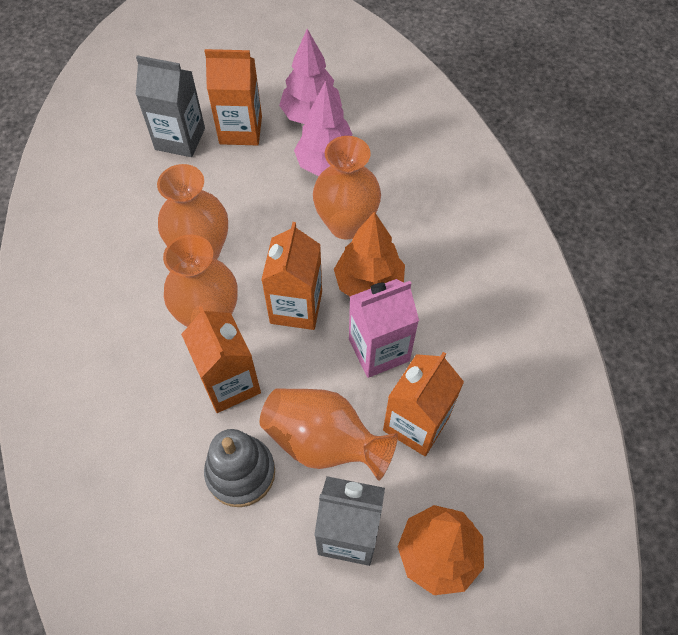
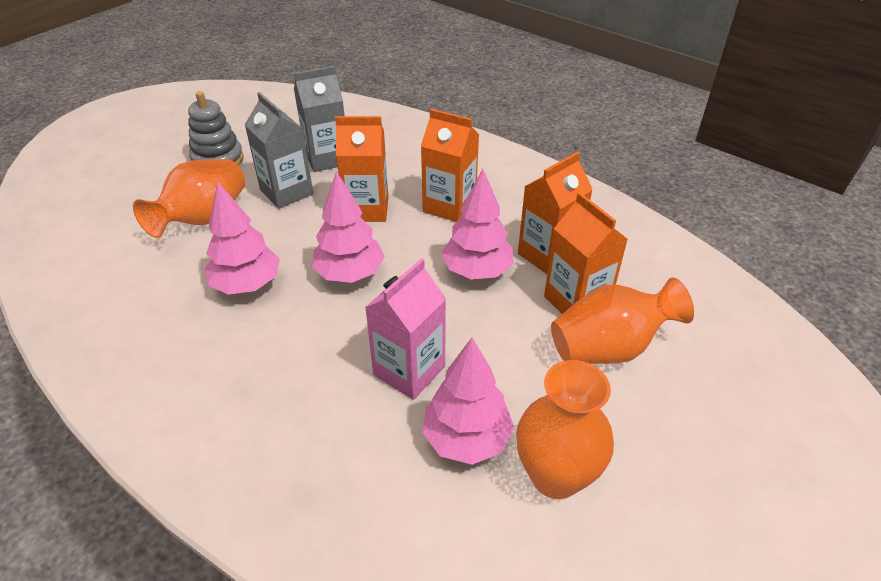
orange tree: 2 -> 0
orange vase: 4 -> 3
pink tree: 2 -> 4

